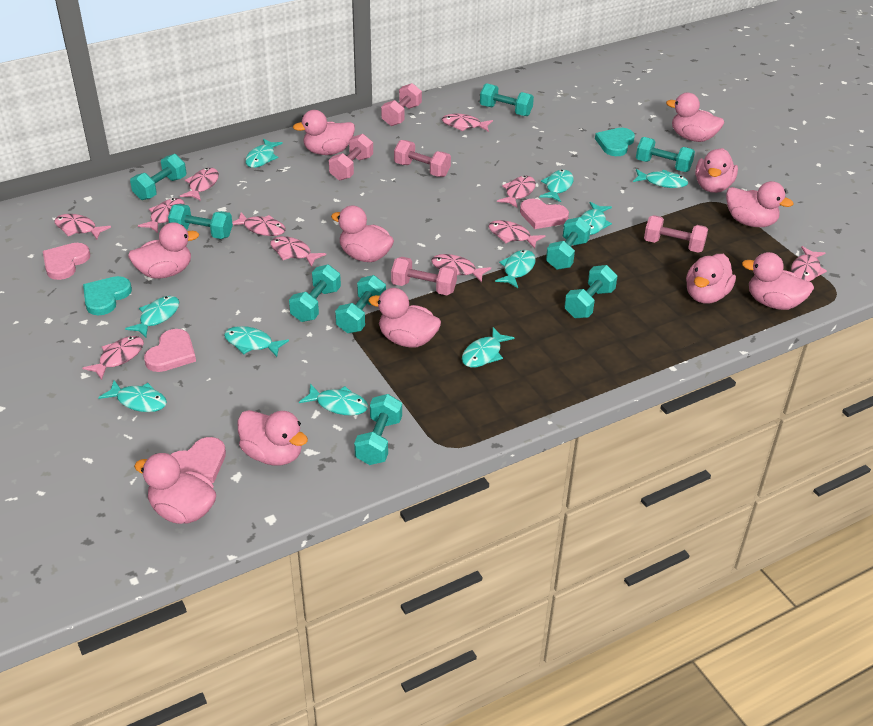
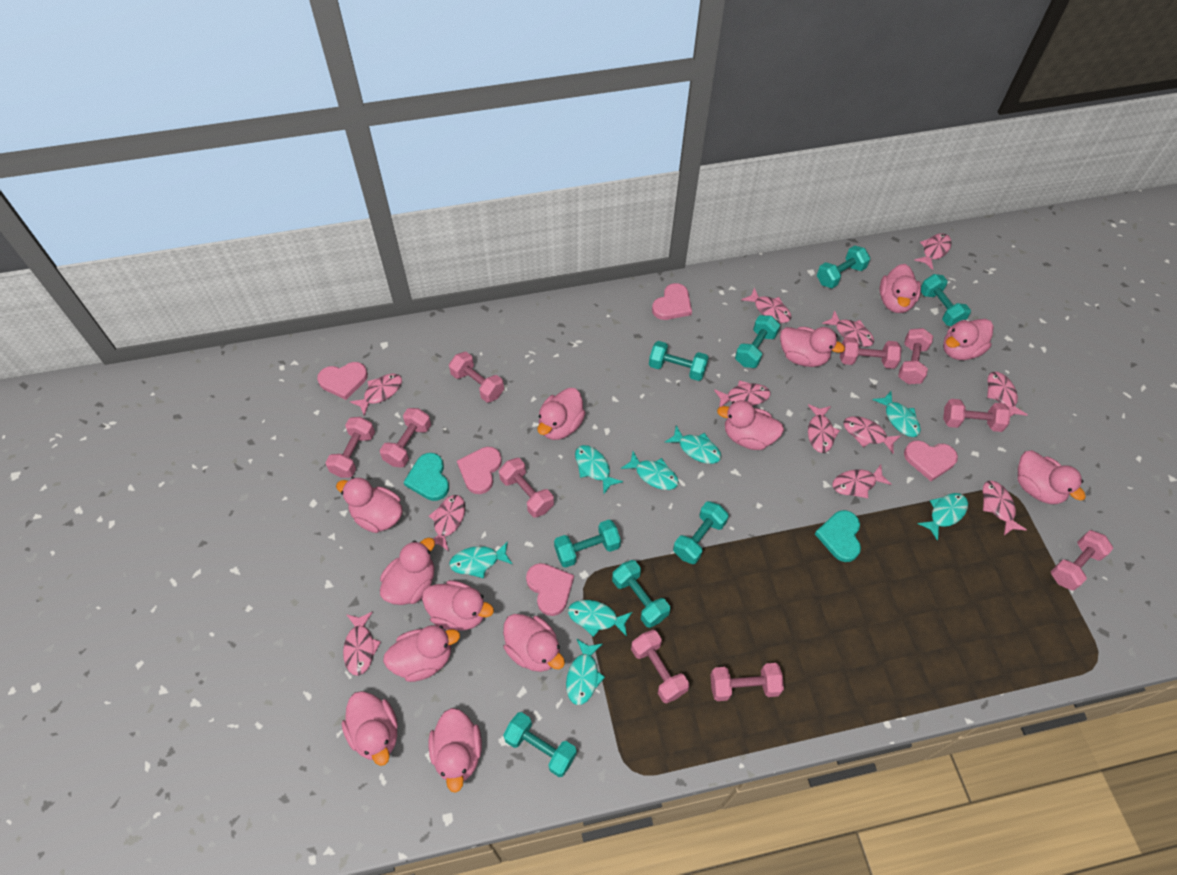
pink duck: 11 -> 13
pink dumbbell: 5 -> 10
pink fish: 11 -> 12
pink heart: 4 -> 5
turquoise dumbbell: 9 -> 8
turquoise fish: 10 -> 8

